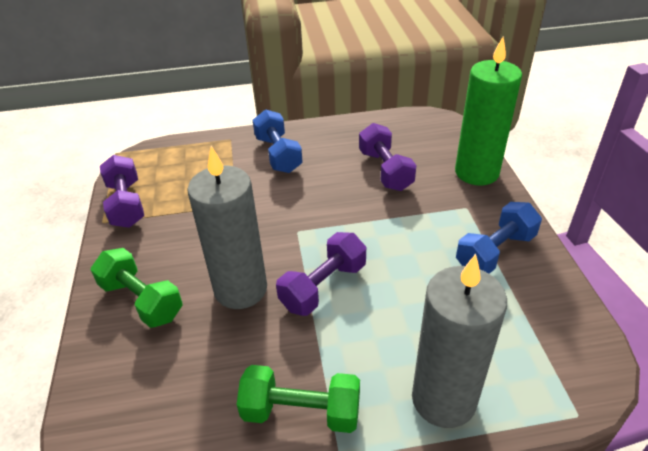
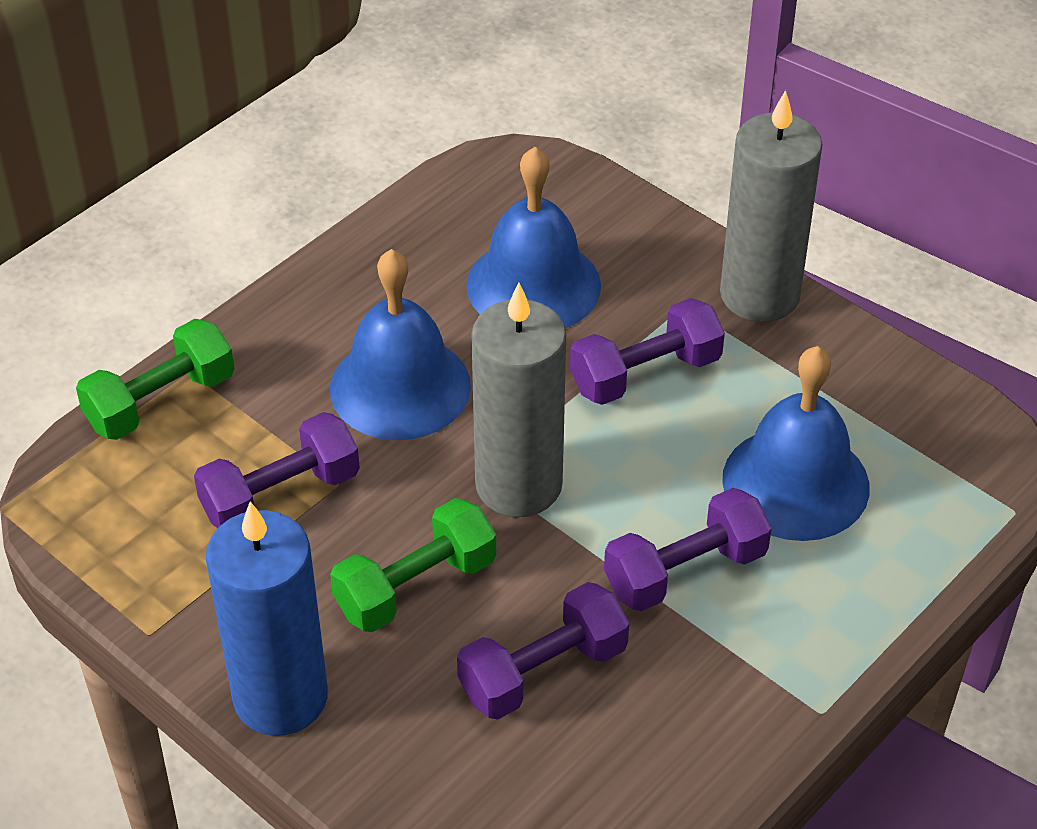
blue bell: 0 -> 3
blue candle: 0 -> 1
blue dumbbell: 2 -> 0
green candle: 1 -> 0
purple dumbbell: 3 -> 4

